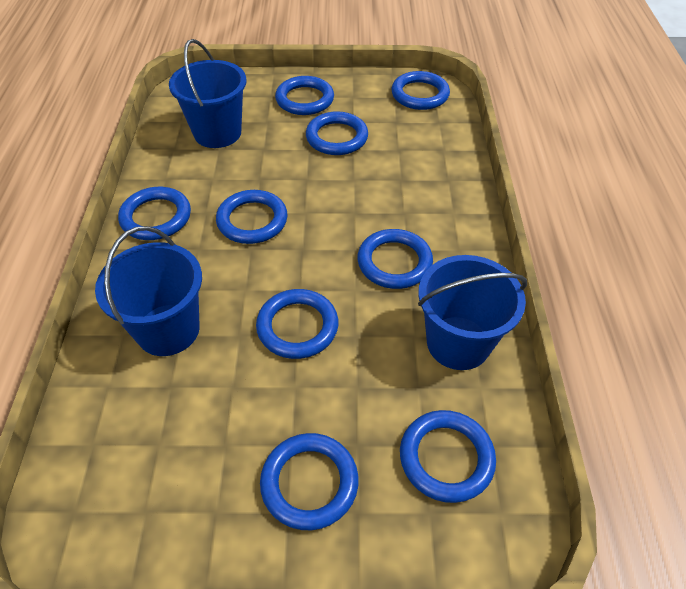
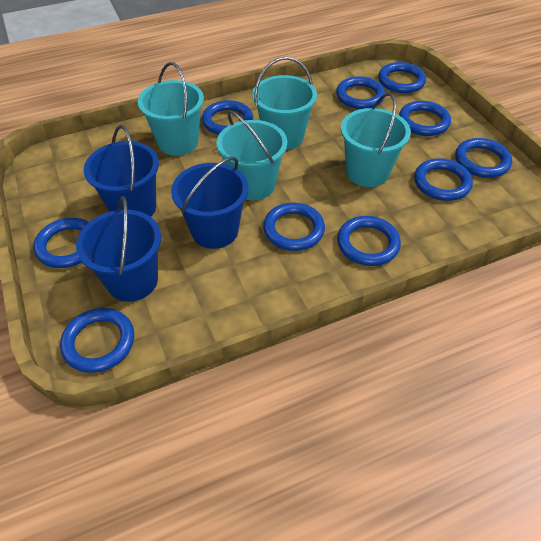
blue ring: 9 -> 10
turquoise bucket: 0 -> 4

